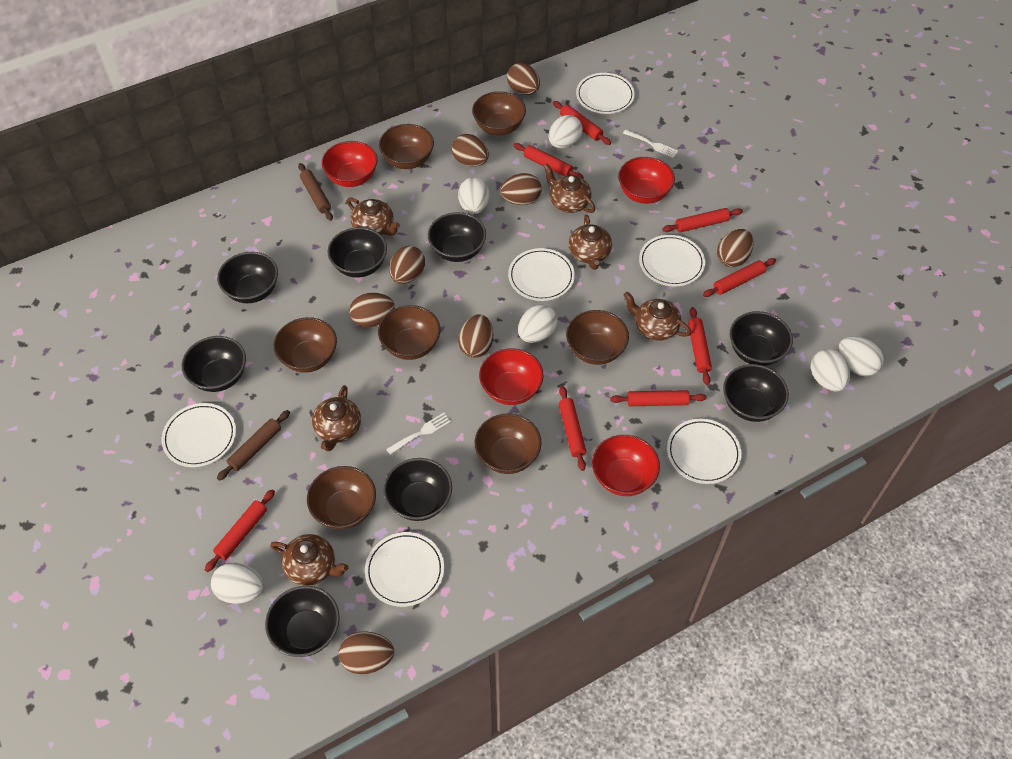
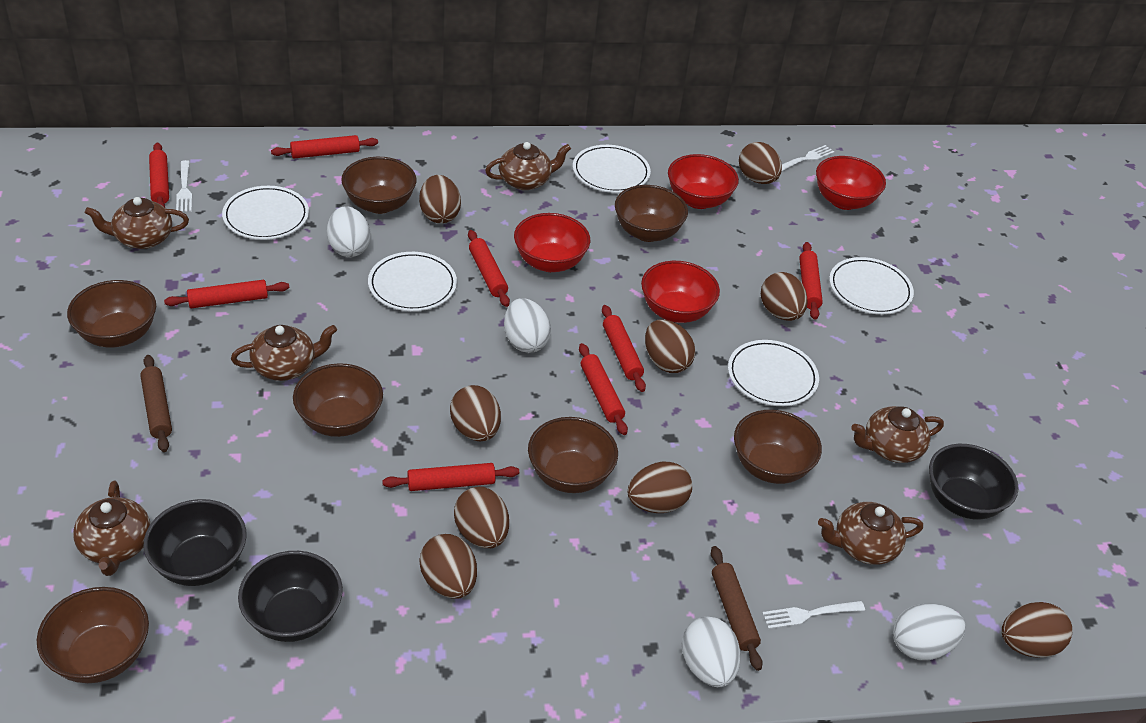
black bowl: 8 -> 3
brown egg: 8 -> 9
white egg: 6 -> 4
white fork: 2 -> 3
white plate: 6 -> 5

